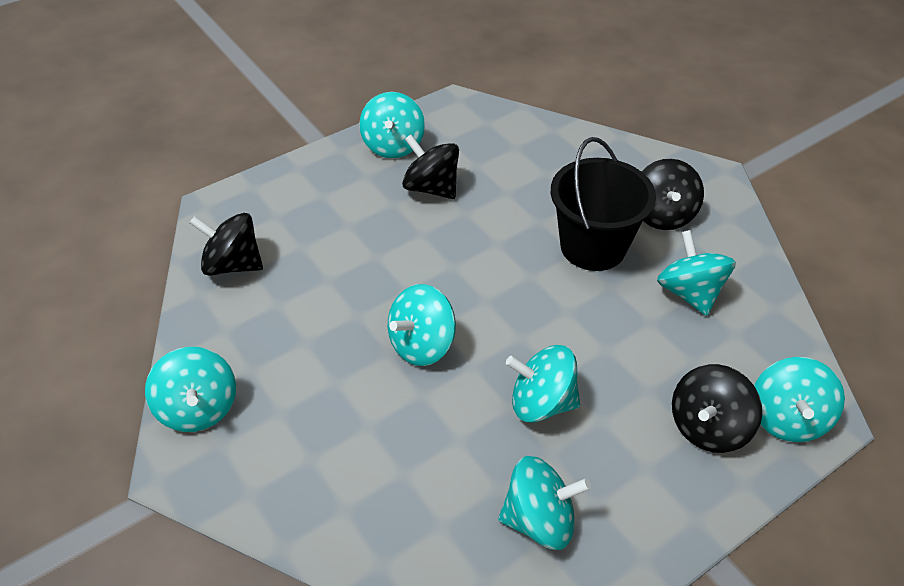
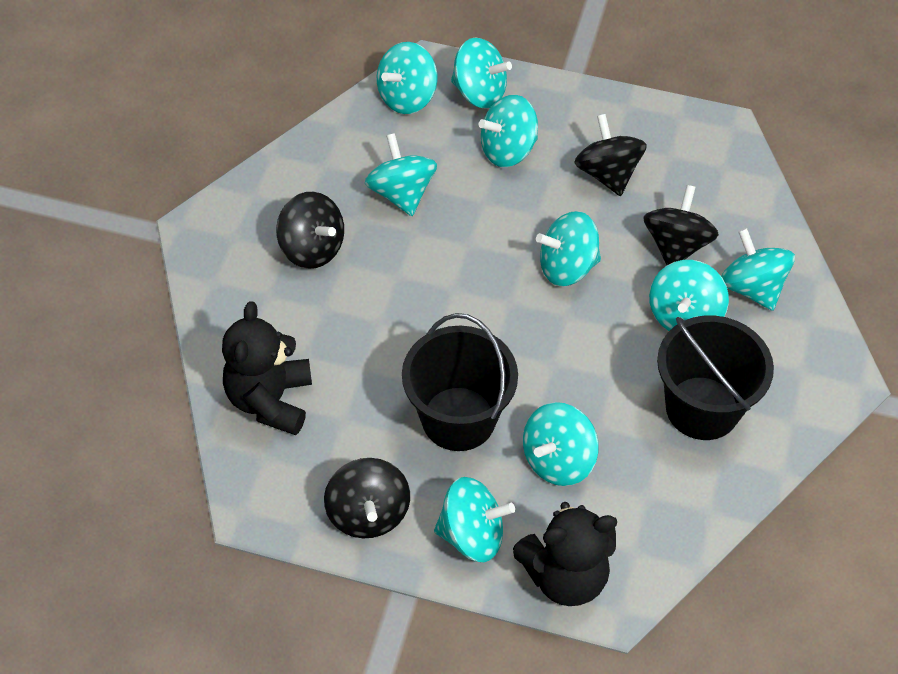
black bucket: 1 -> 2
black teddy bear: 0 -> 2
turquoise spinning top: 7 -> 9

